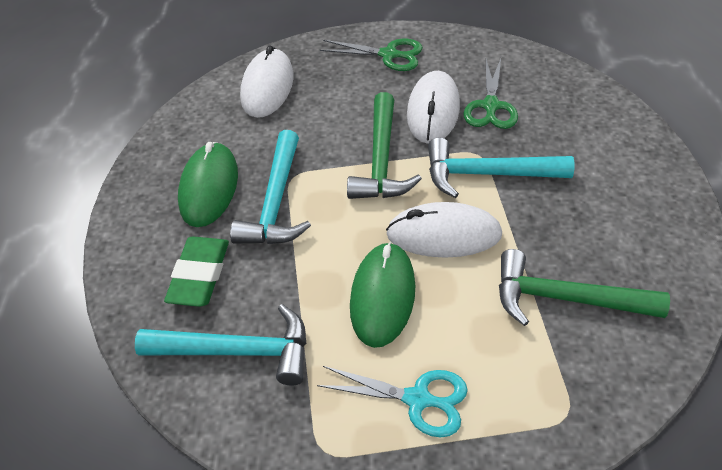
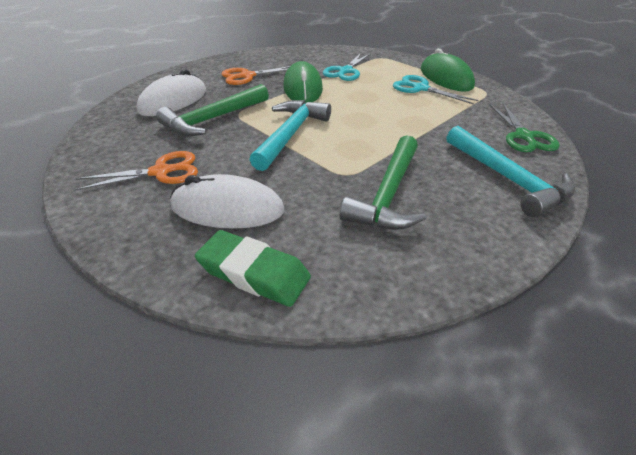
green scissors: 2 -> 1
orange scissors: 0 -> 2
turquoise hammer: 3 -> 2
turquoise scissors: 1 -> 2
white mouse: 3 -> 2

